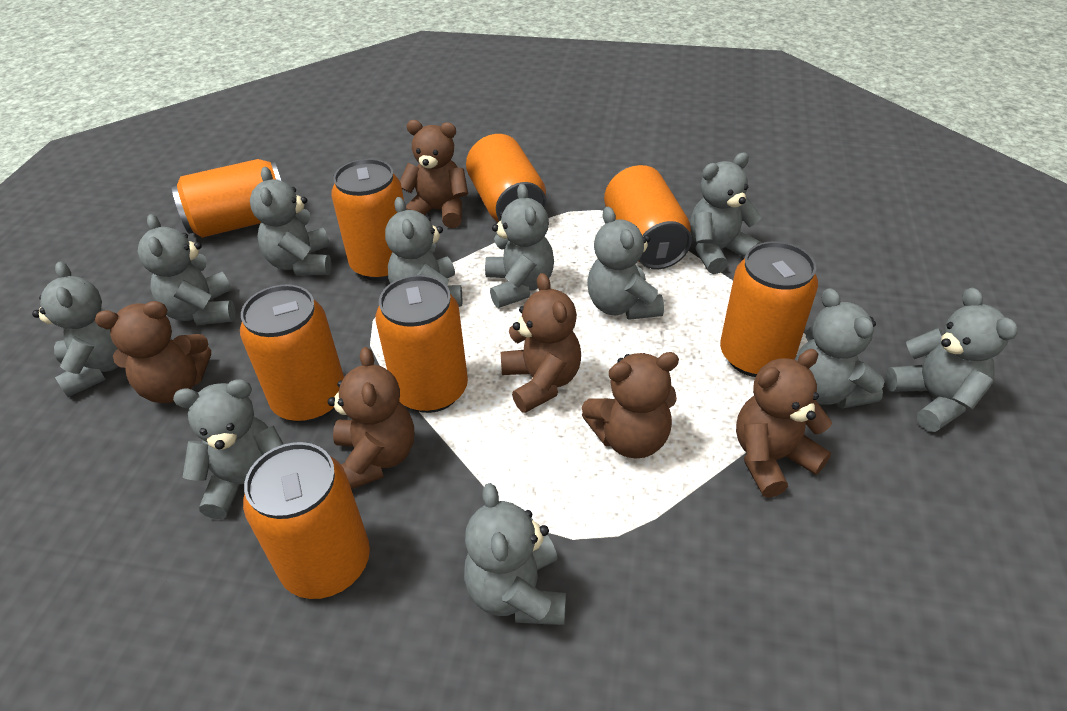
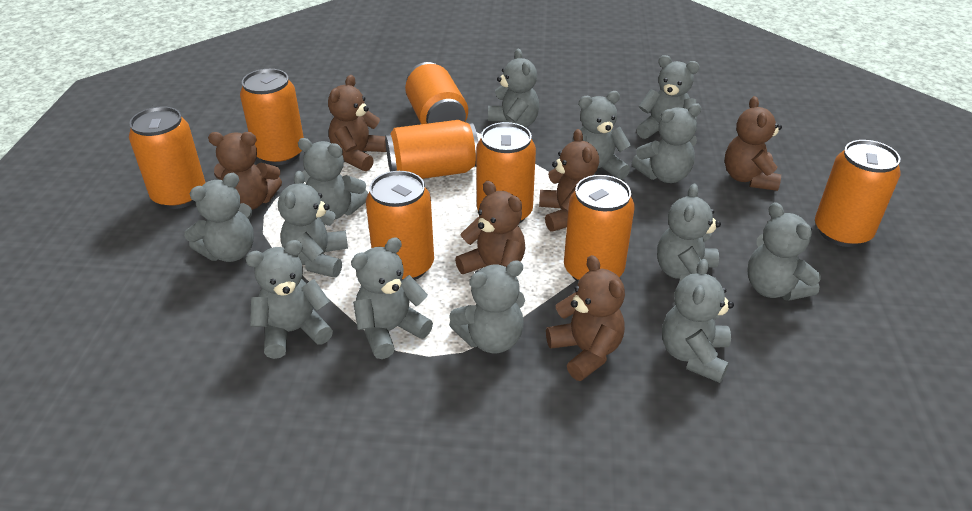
grey teddy bear: 11 -> 13

